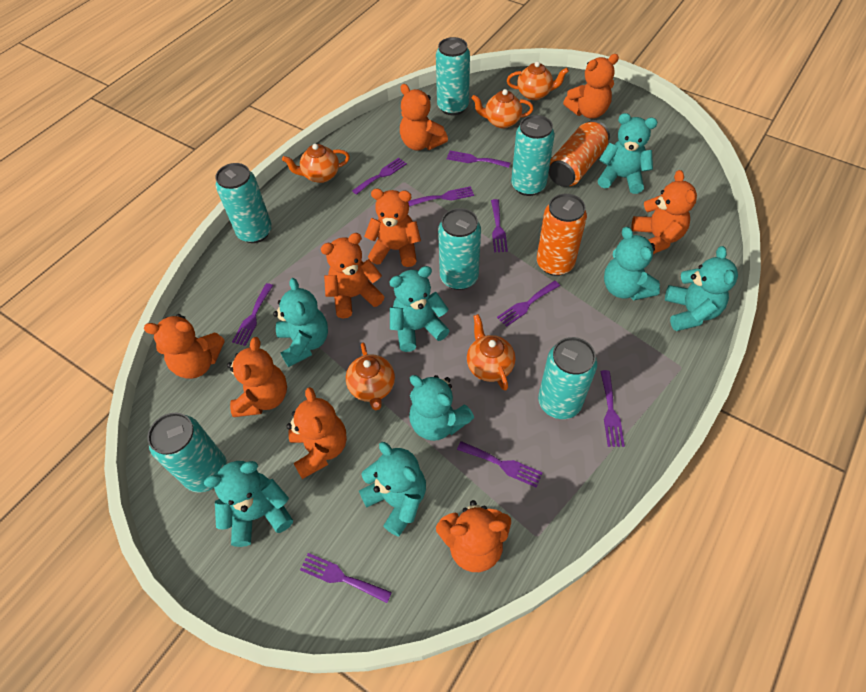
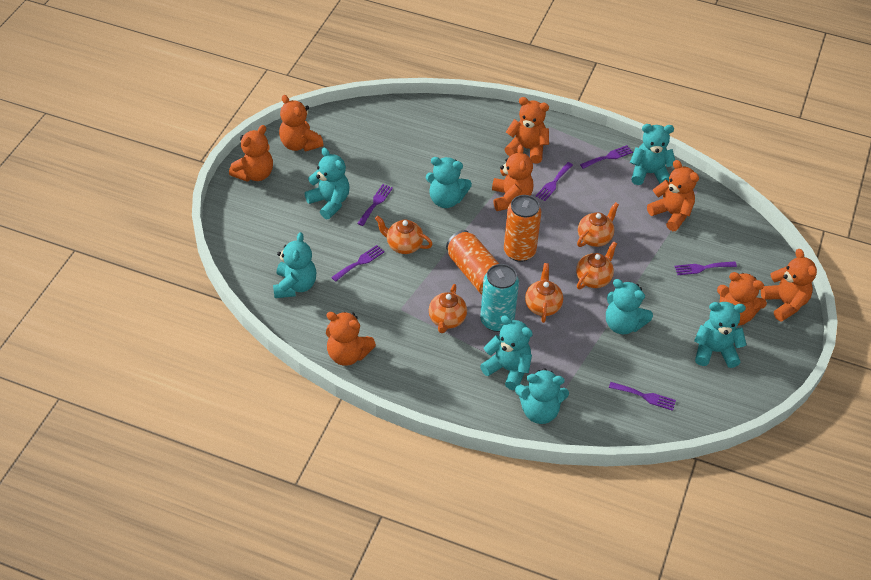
orange teddy bear: 9 -> 8
purple fork: 9 -> 6
turquoise can: 6 -> 1

